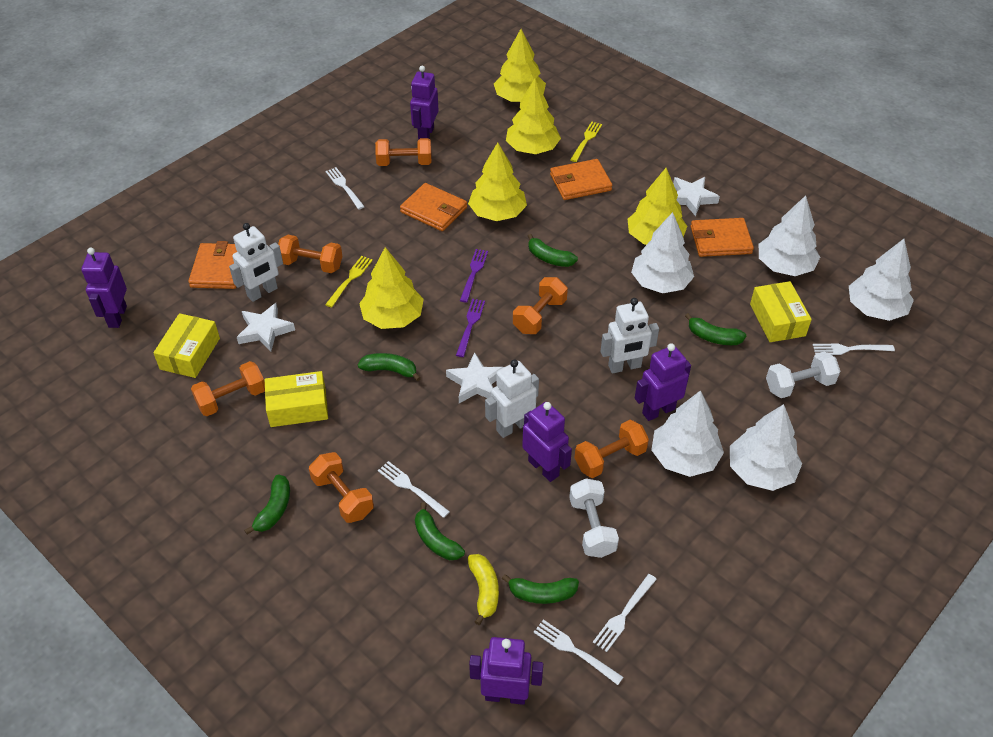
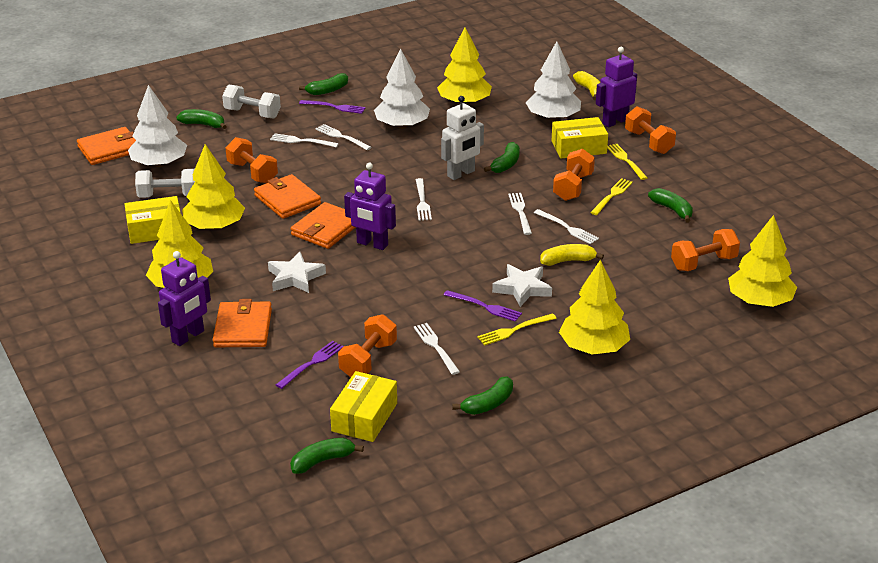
orange dumbbell: 6 -> 5
purple fork: 2 -> 3
purple robot: 5 -> 3
white fork: 5 -> 6
white robot: 3 -> 1
white star: 3 -> 2
white tree: 5 -> 3
yellow banana: 1 -> 2
yellow fork: 2 -> 3

